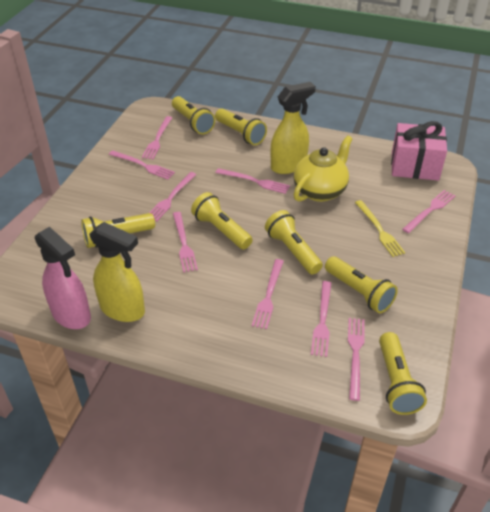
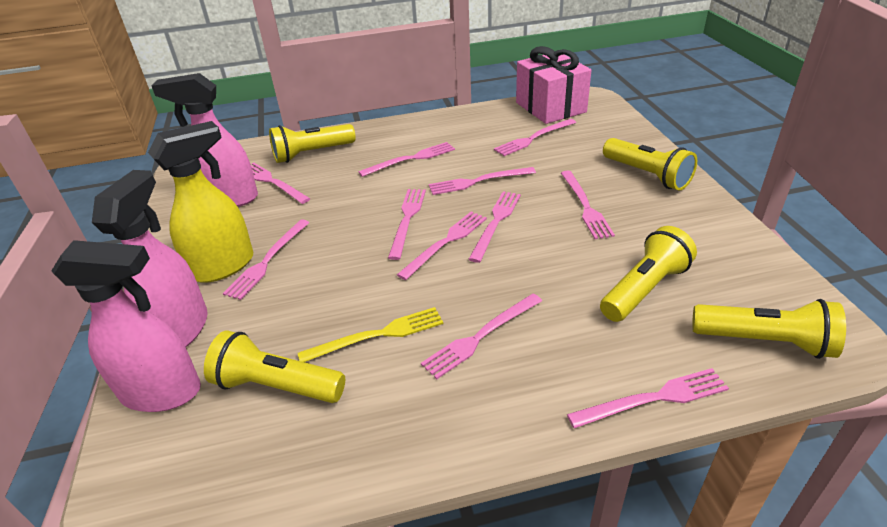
pink fork: 9 -> 11
pink spray bottle: 1 -> 3
yellow flashlight: 7 -> 5
yellow spray bottle: 2 -> 1
yellow teapot: 1 -> 0

